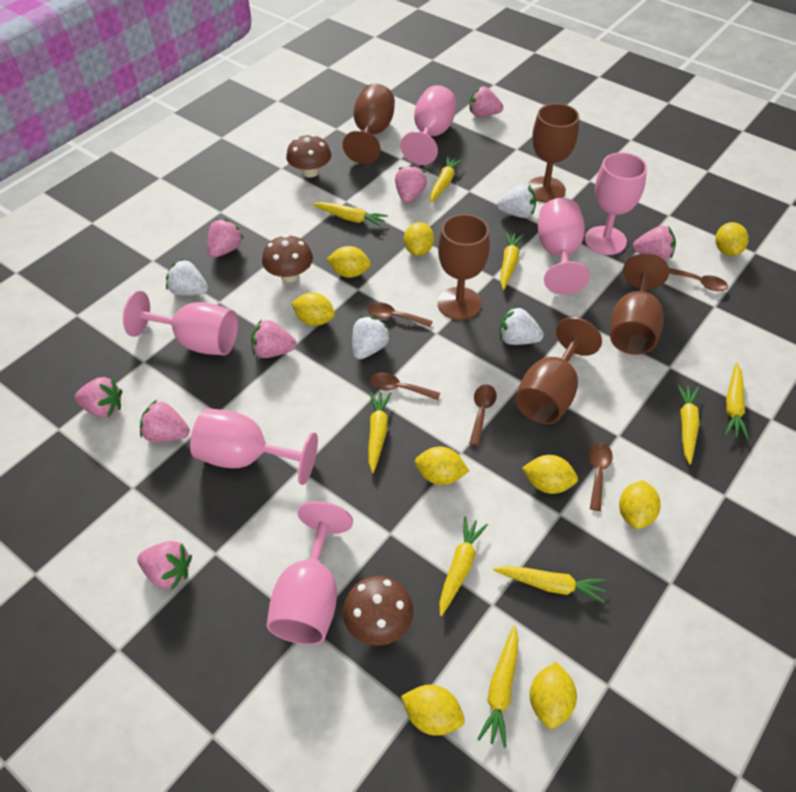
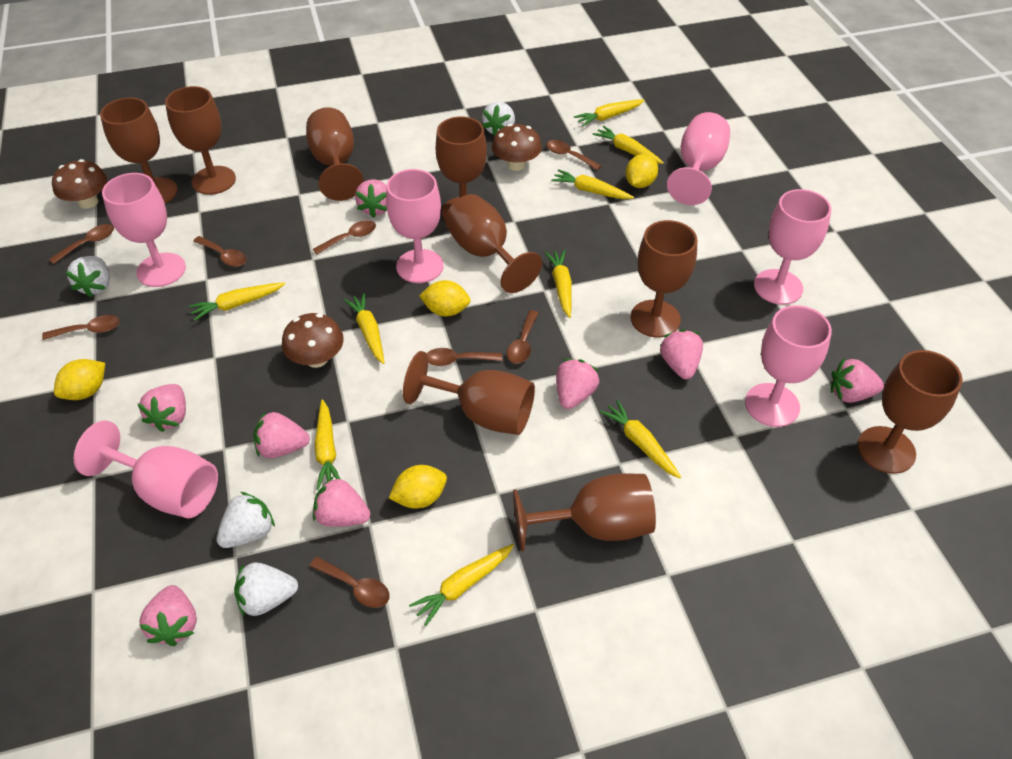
brown goblet: 5 -> 9
brown spoon: 5 -> 8
yellow lemon: 9 -> 4

